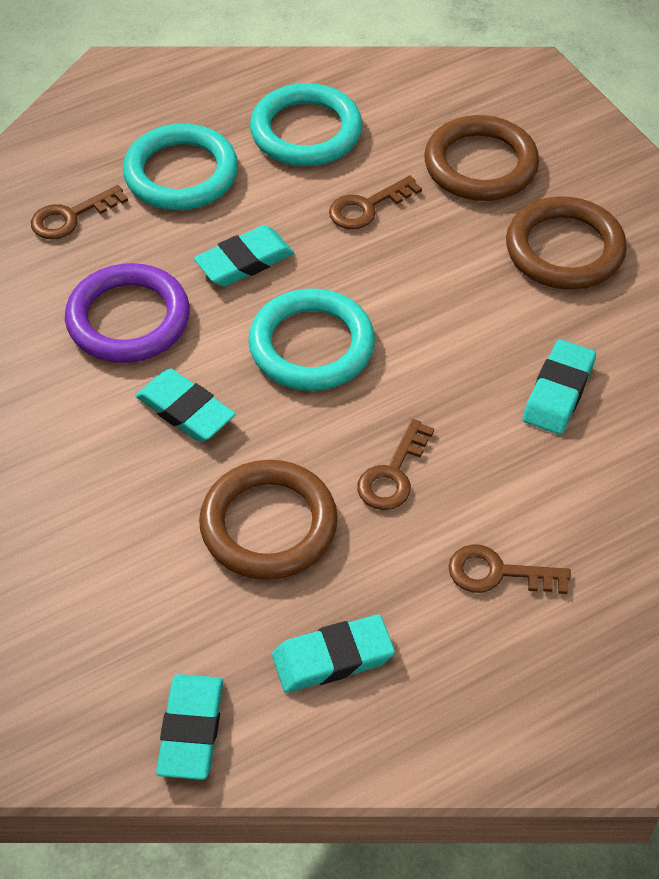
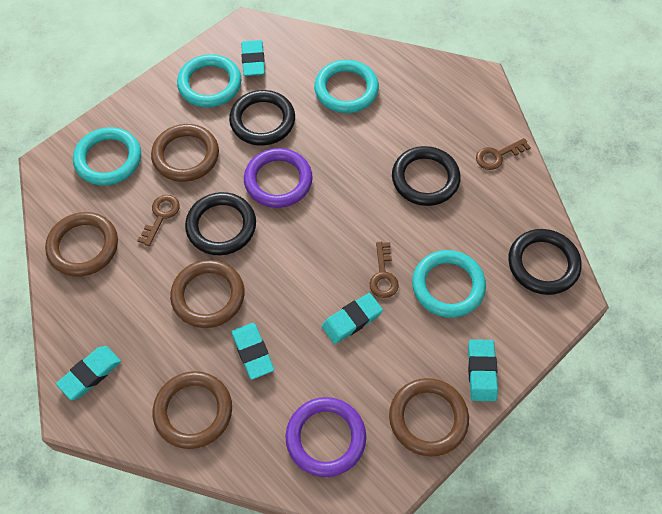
black ring: 0 -> 4
brown key: 4 -> 3
brown ring: 3 -> 5
purple ring: 1 -> 2
turquoise ring: 3 -> 4

